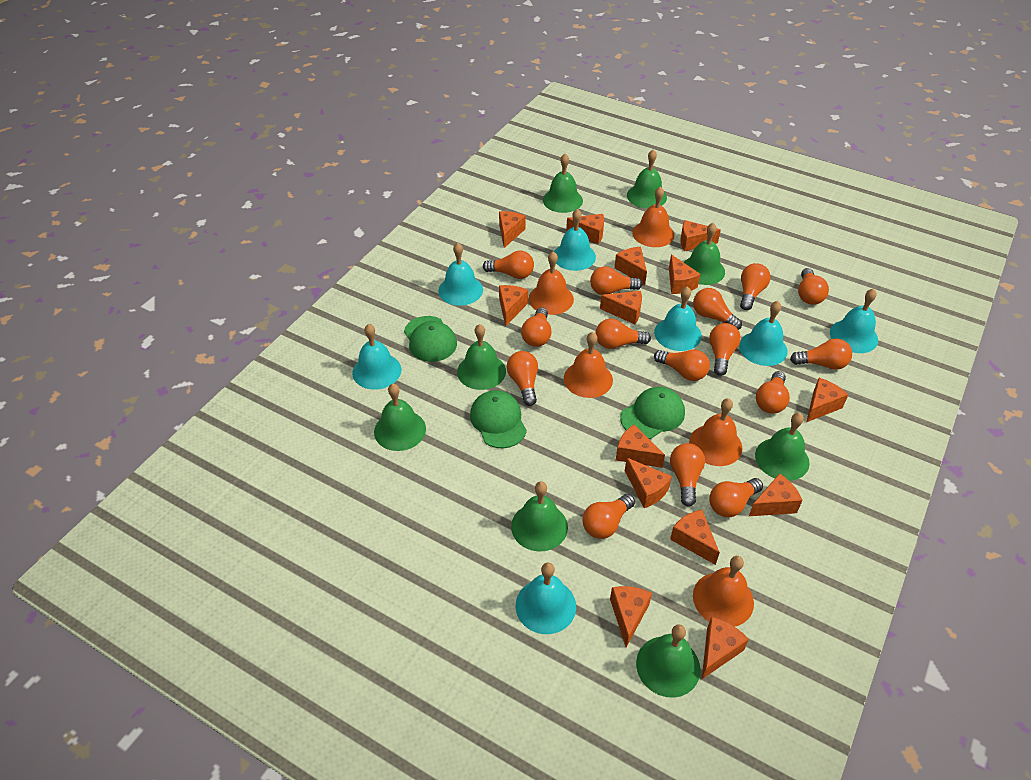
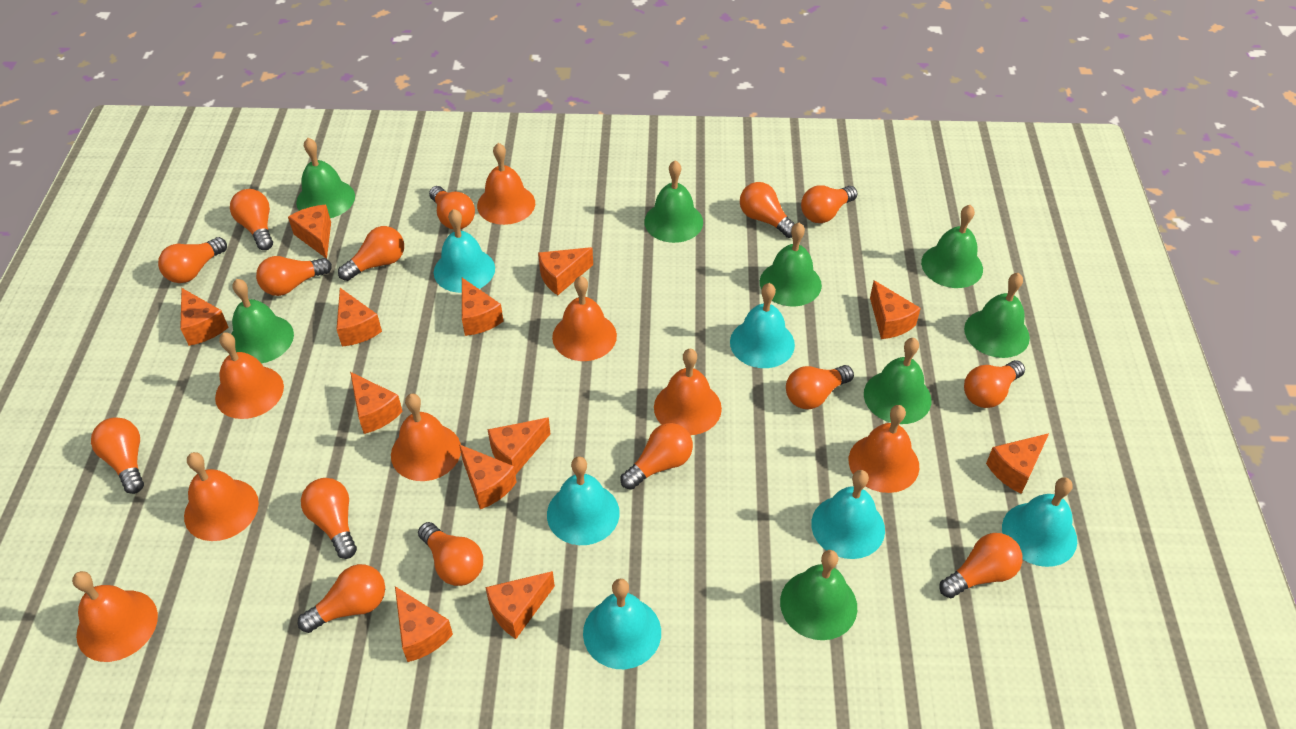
green cap: 3 -> 0
orange bell: 5 -> 8
orange cheese: 14 -> 12
turquoise bell: 7 -> 6

